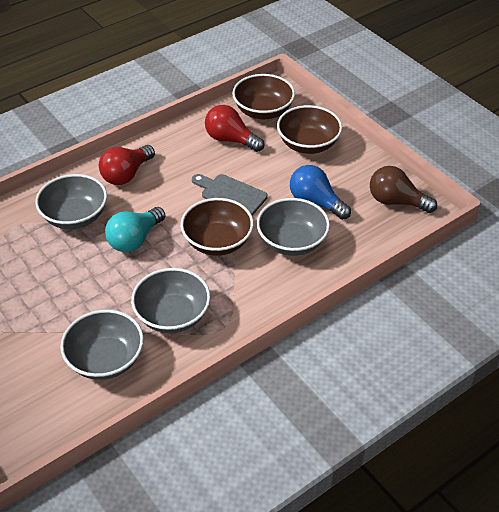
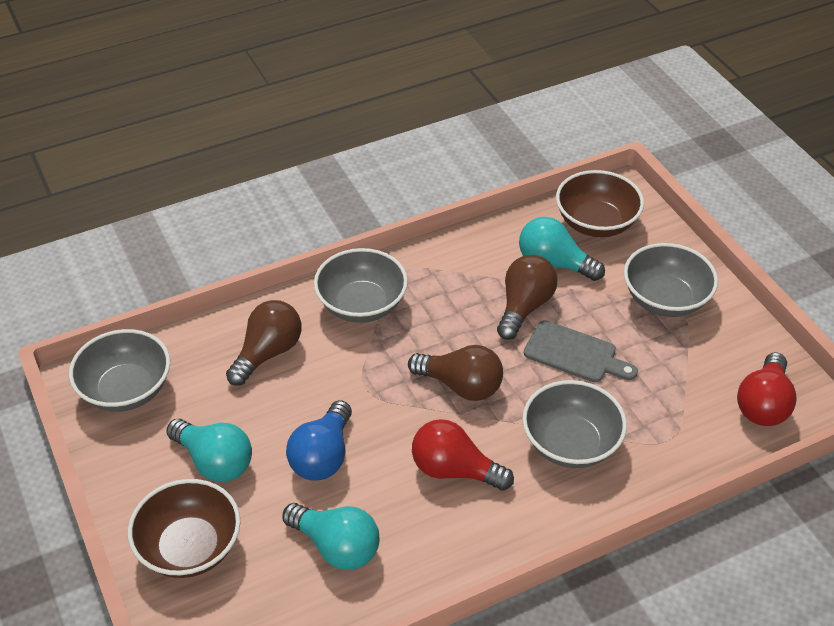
brown bowl: 3 -> 2
brown light bulb: 1 -> 3
turquoise light bulb: 1 -> 3

